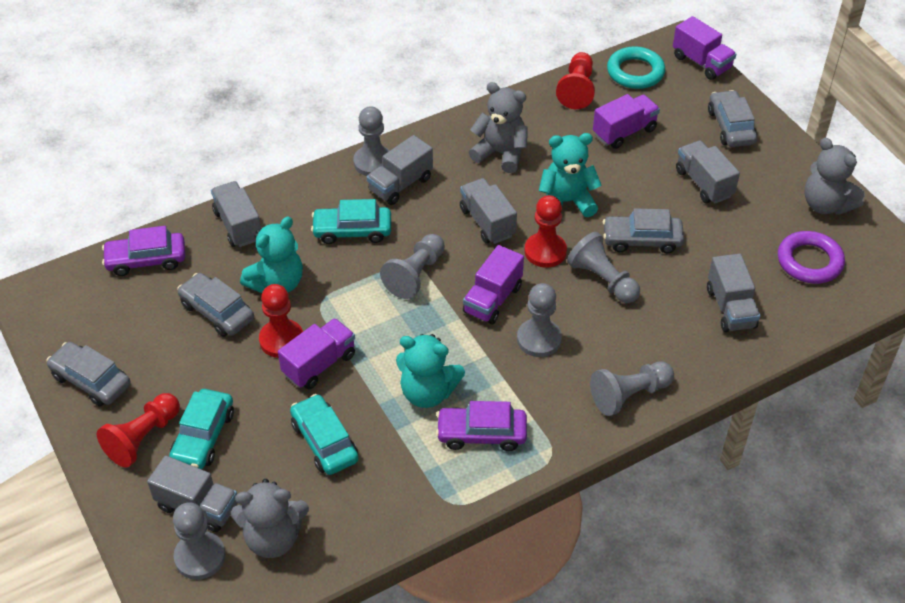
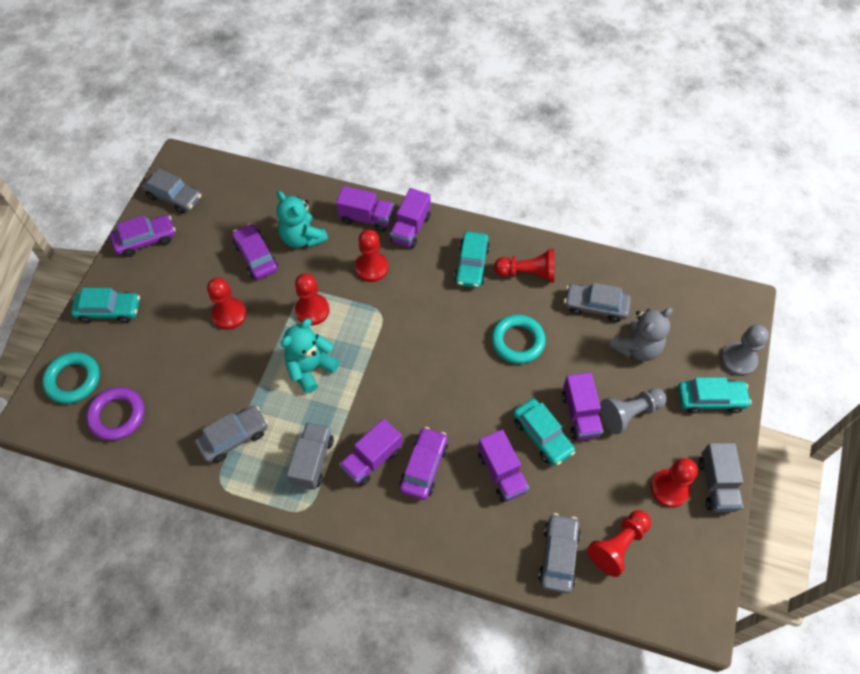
grey pawn: 6 -> 2
grey teddy bear: 3 -> 1
grey truck: 6 -> 2
purple car: 2 -> 3
purple truck: 4 -> 5
red pawn: 4 -> 6
turquoise car: 3 -> 4
turquoise ring: 1 -> 2
turquoise teddy bear: 3 -> 2

